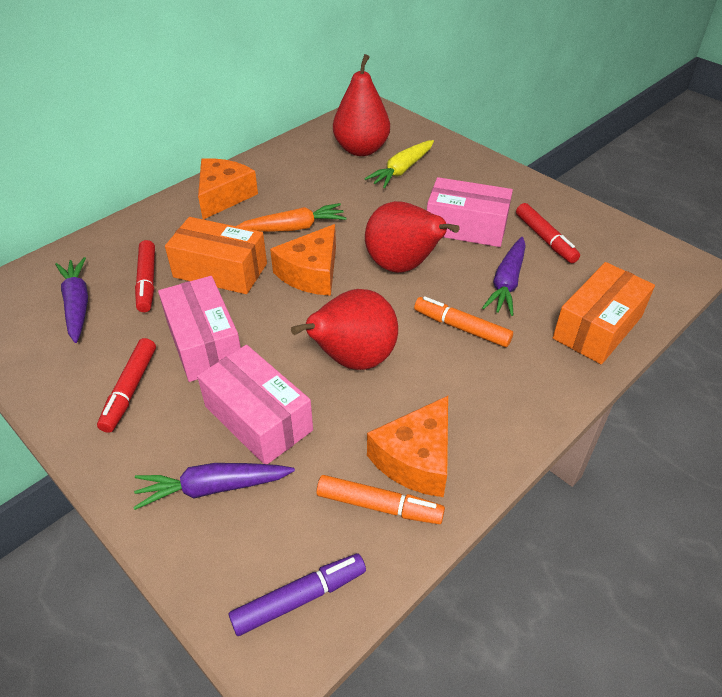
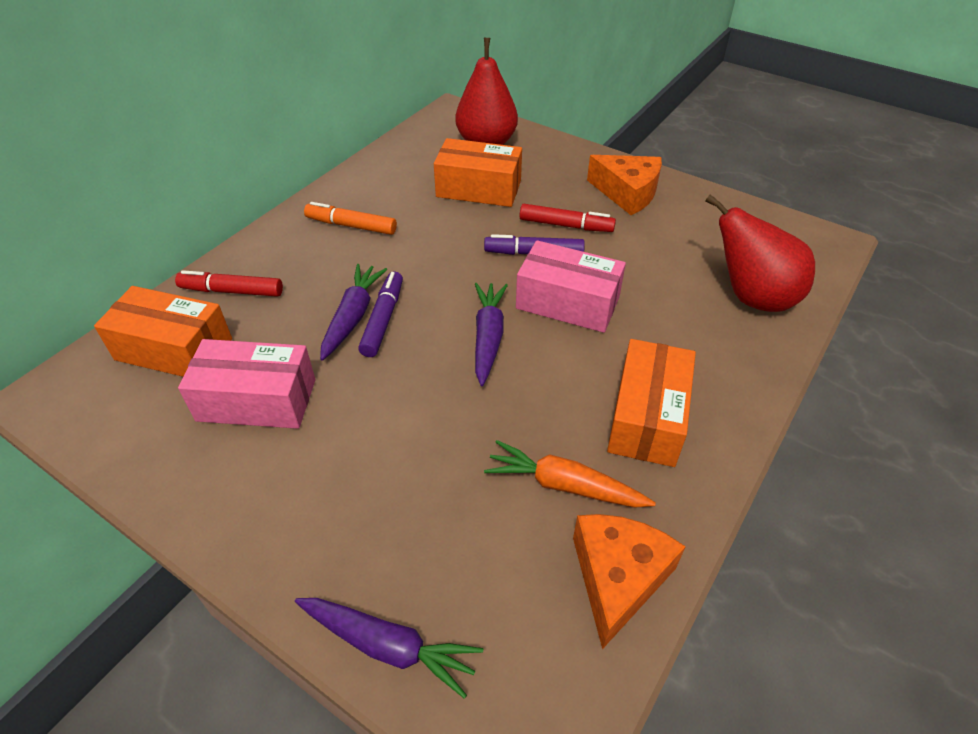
orange box: 2 -> 3
orange cheese: 3 -> 2
orange marker: 2 -> 1
pink box: 3 -> 2
purple marker: 1 -> 2
red marker: 3 -> 2
red pear: 3 -> 2
yellow carrot: 1 -> 0

